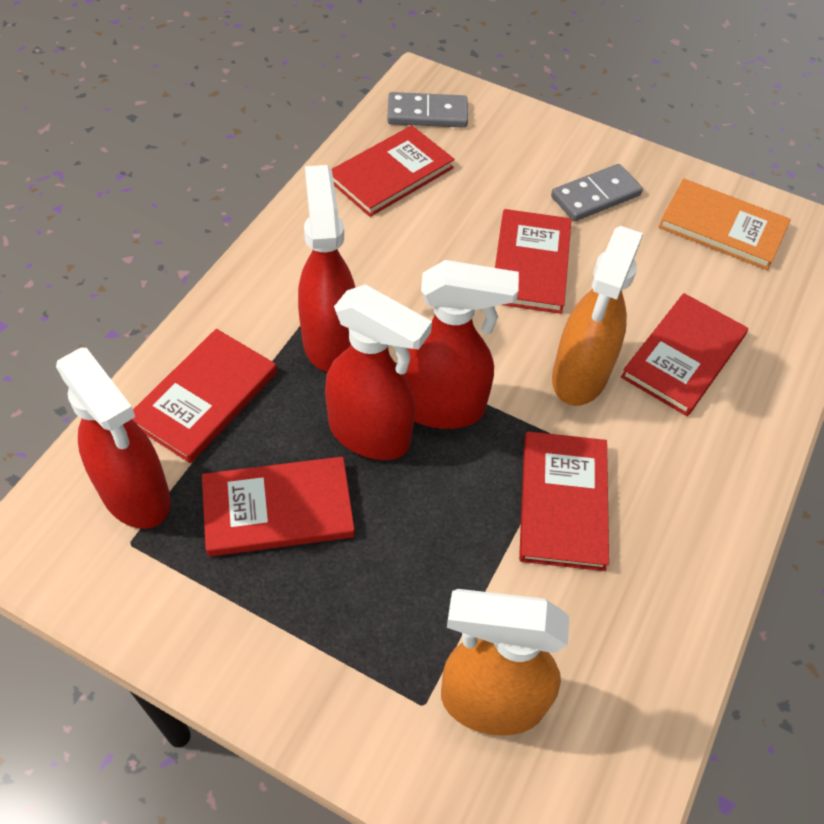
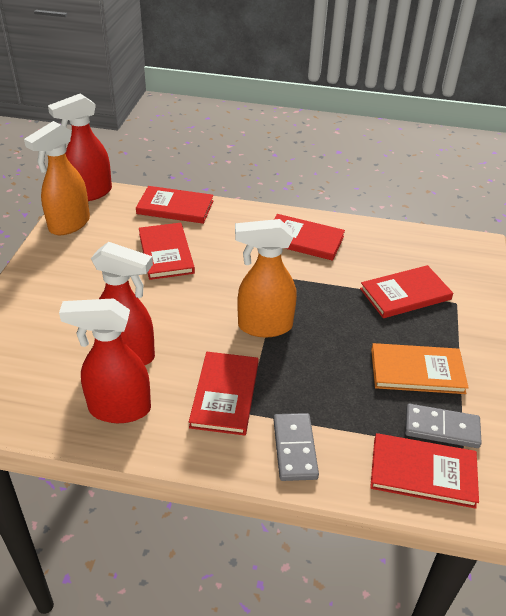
red spray bottle: 4 -> 3

